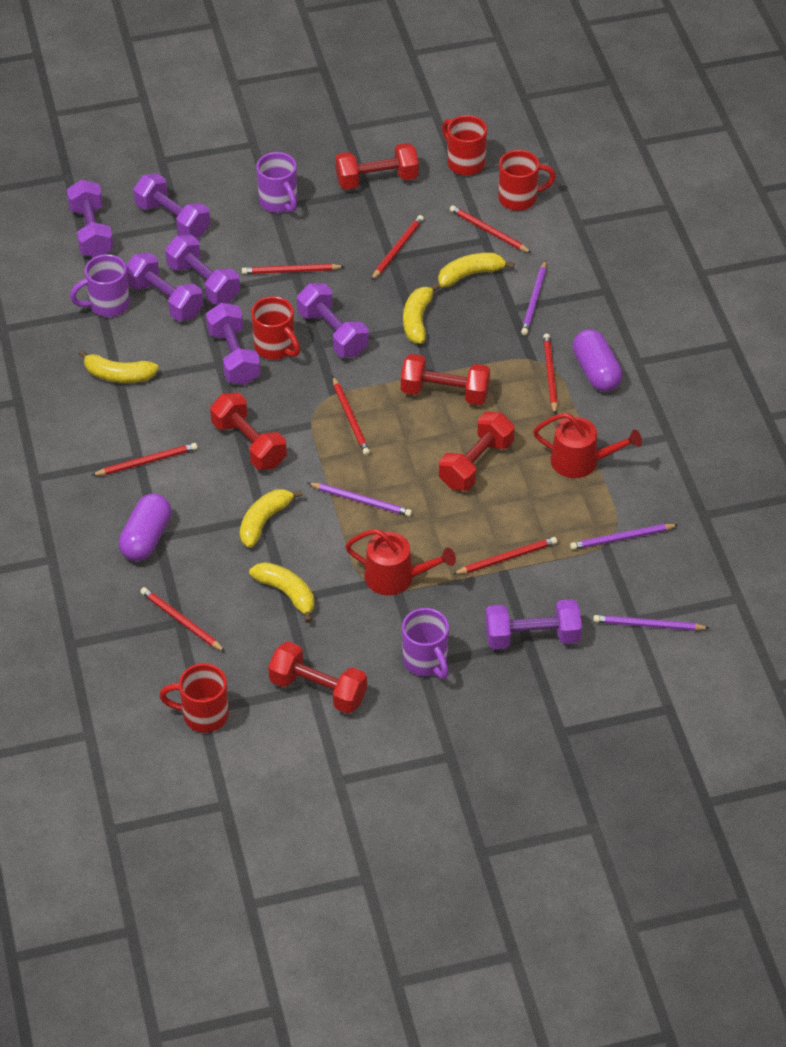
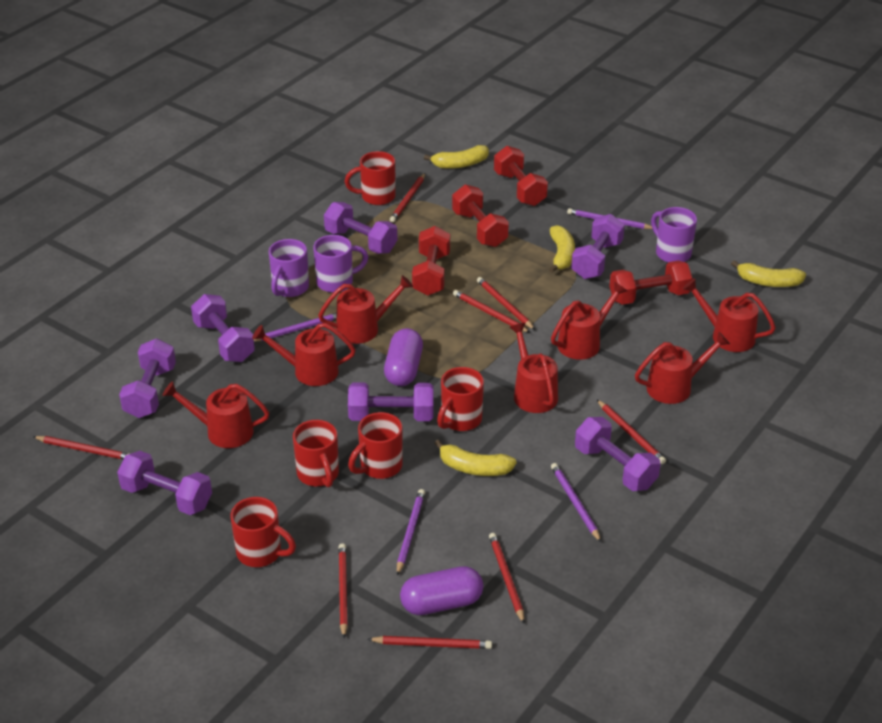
red dumbbell: 5 -> 4
red mug: 4 -> 5
red watering can: 2 -> 7
yellow banana: 5 -> 4

